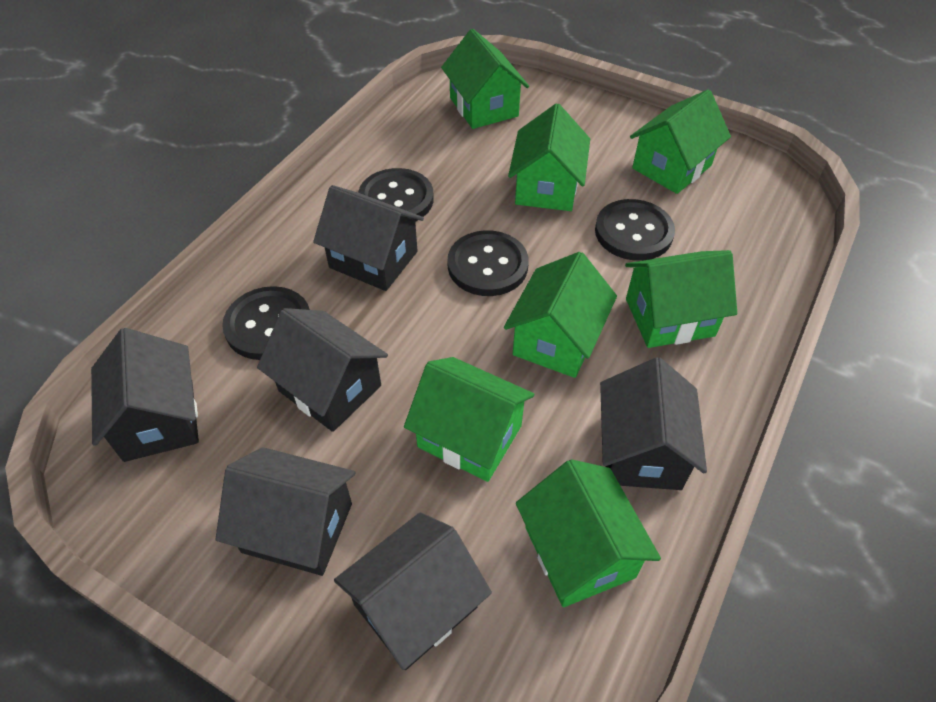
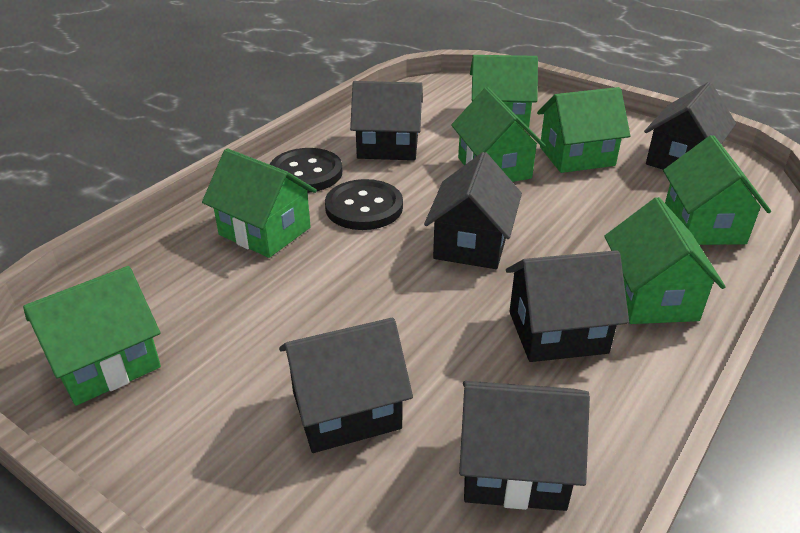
black button: 4 -> 2

